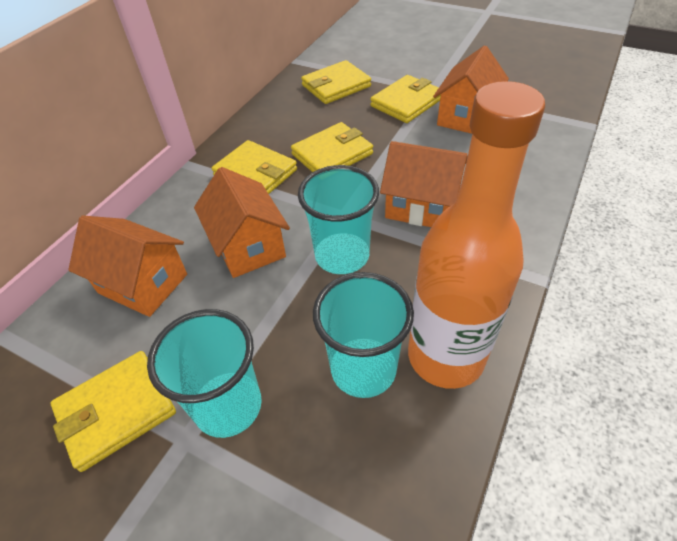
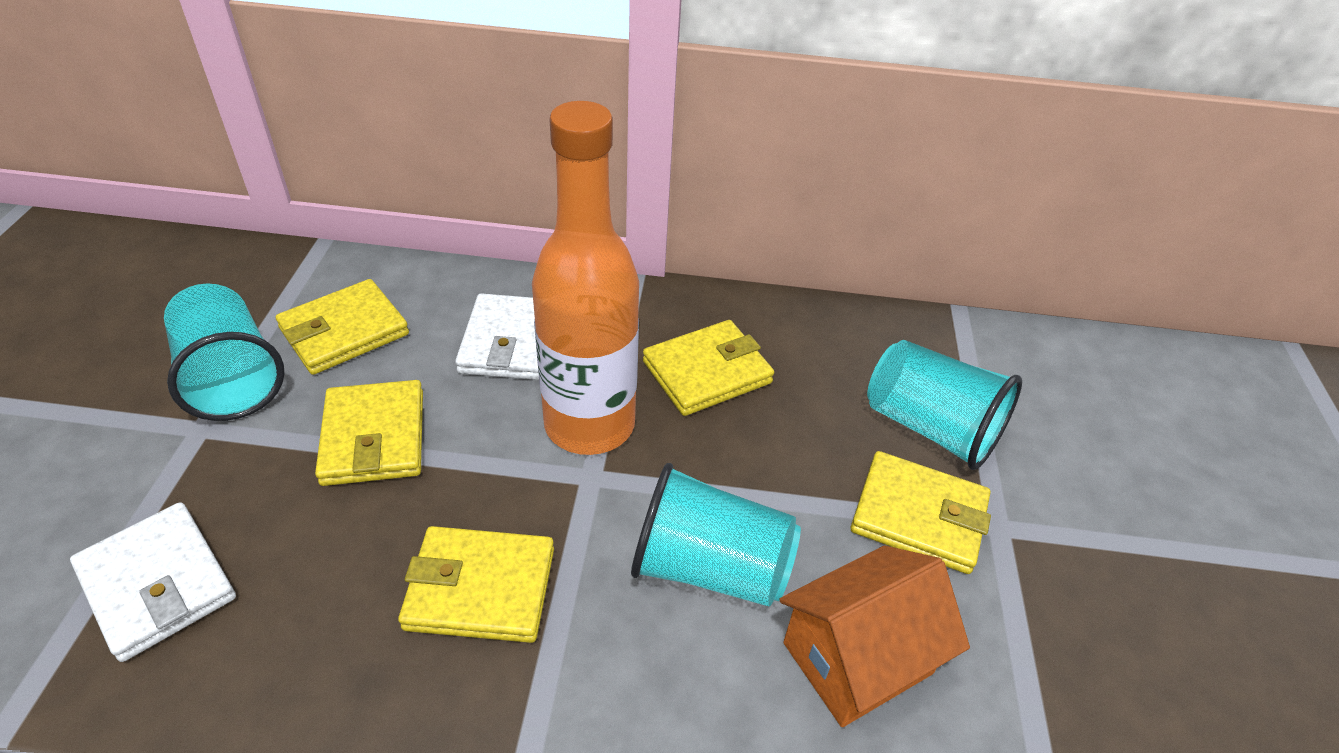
orange house: 4 -> 1
white wallet: 0 -> 2

